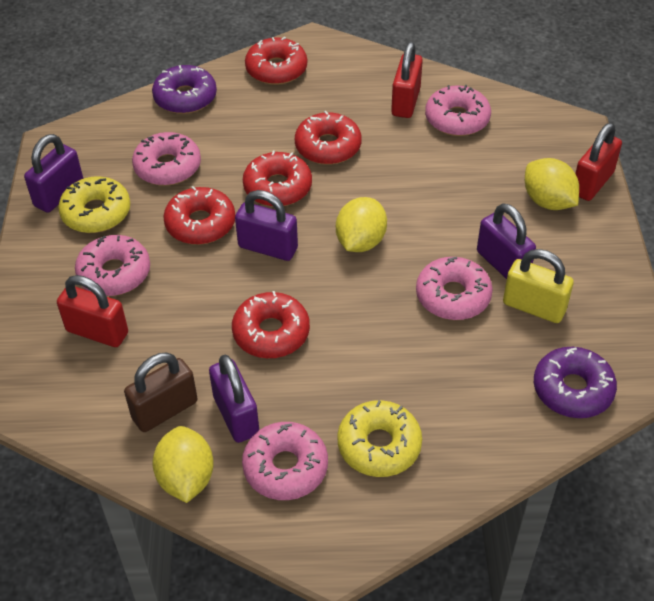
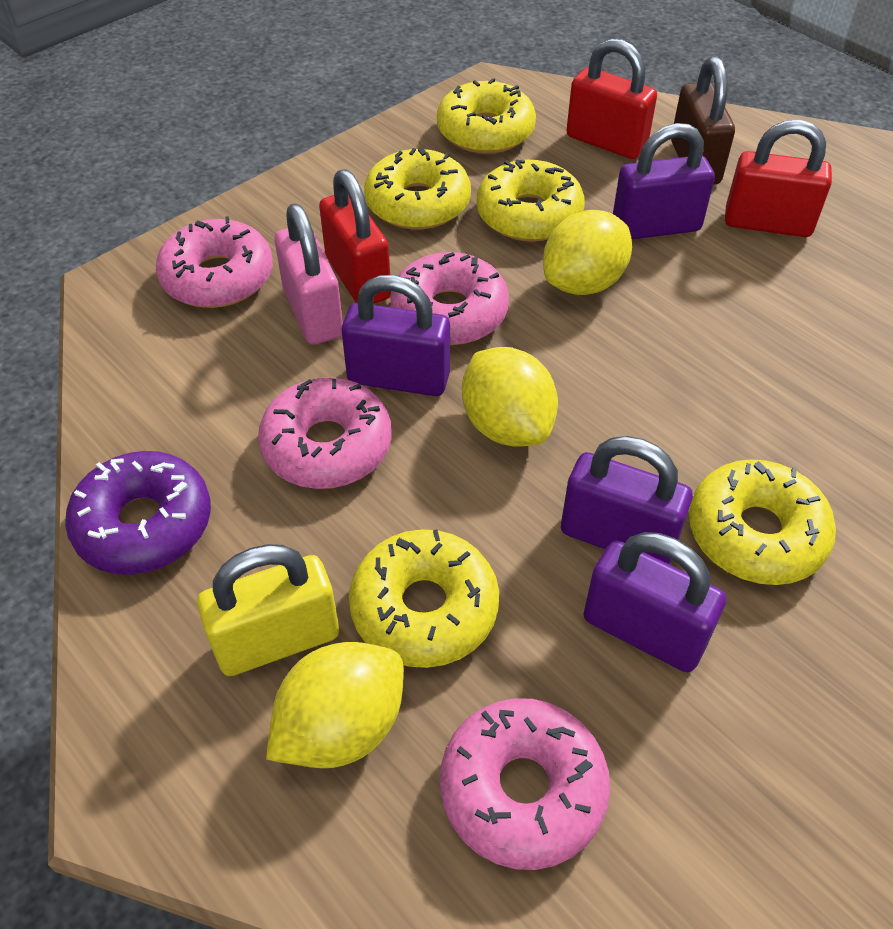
pink donut: 5 -> 4
pink padlock: 0 -> 1
purple donut: 2 -> 1
red donut: 5 -> 0
yellow donut: 2 -> 5

